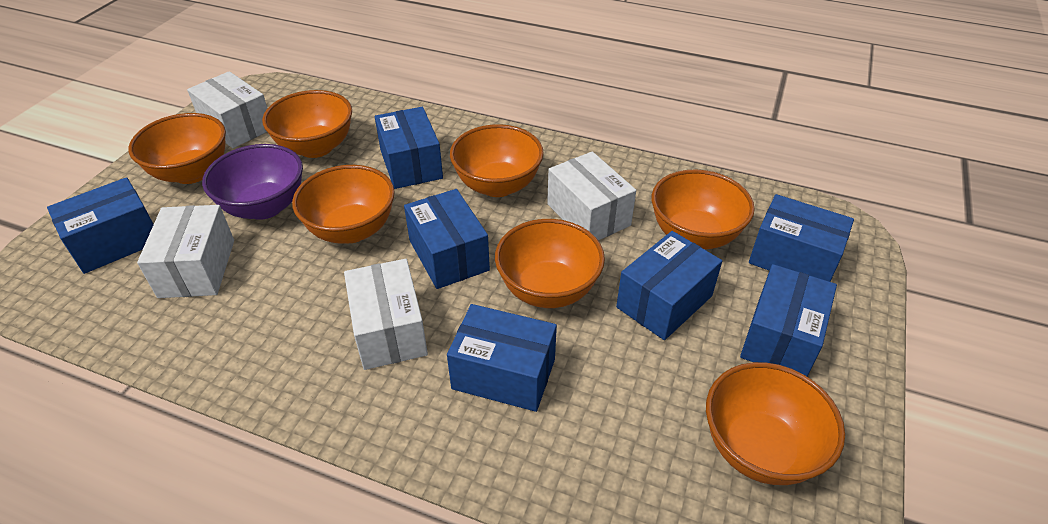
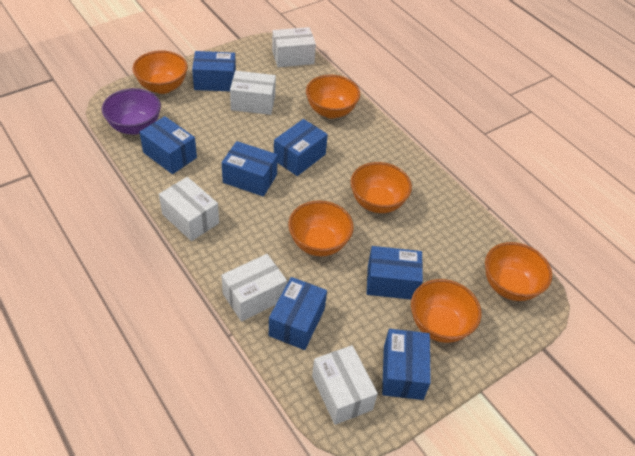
orange bowl: 7 -> 6
white box: 4 -> 5

